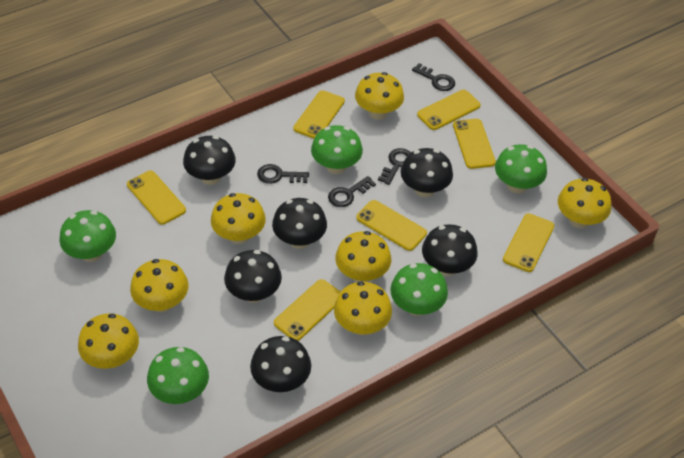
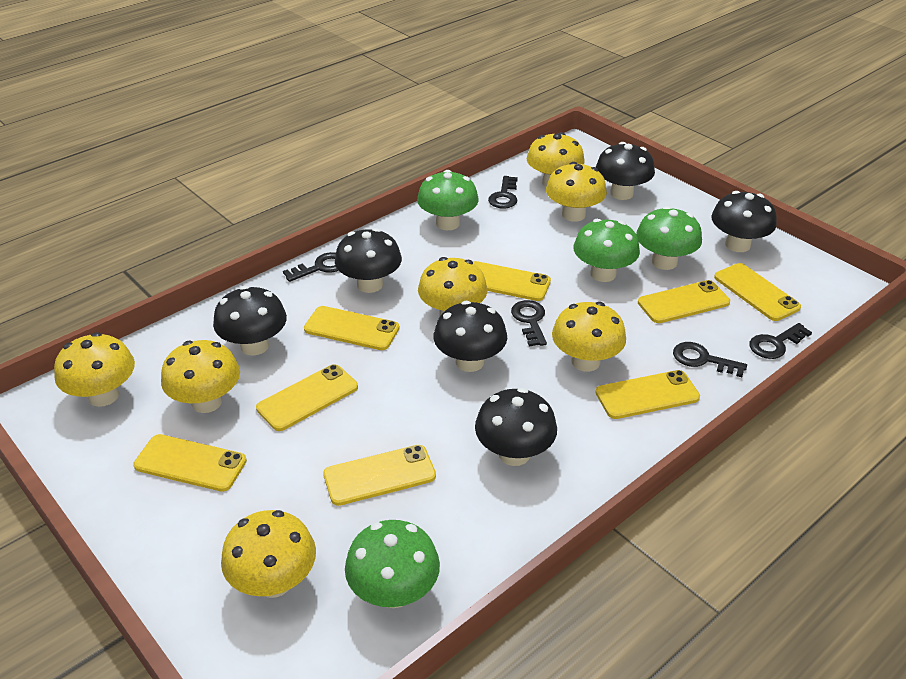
black key: 4 -> 5
green mushroom: 5 -> 4
yellow phone: 7 -> 8

